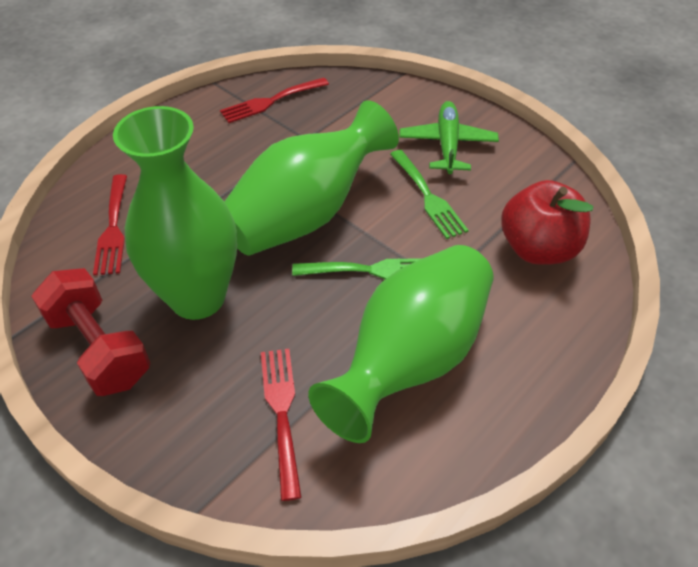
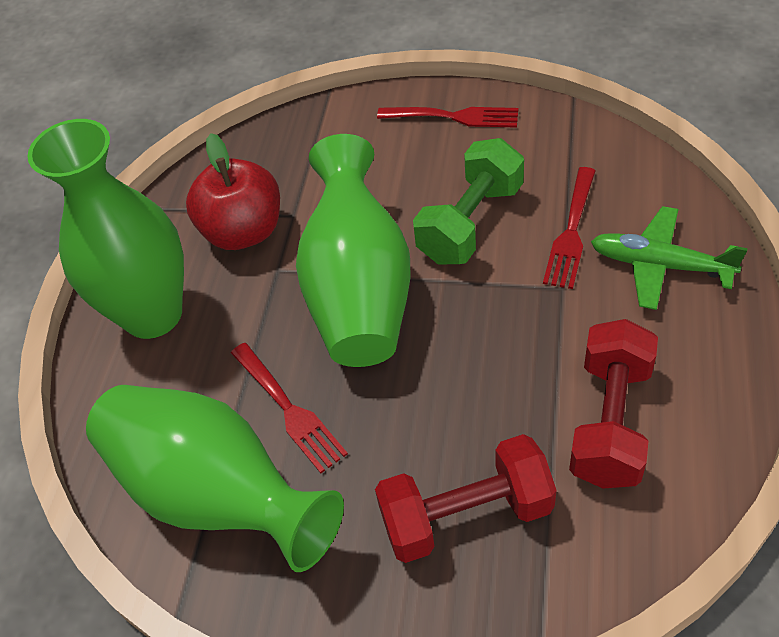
green dumbbell: 0 -> 1
green fork: 2 -> 0
red dumbbell: 1 -> 2

